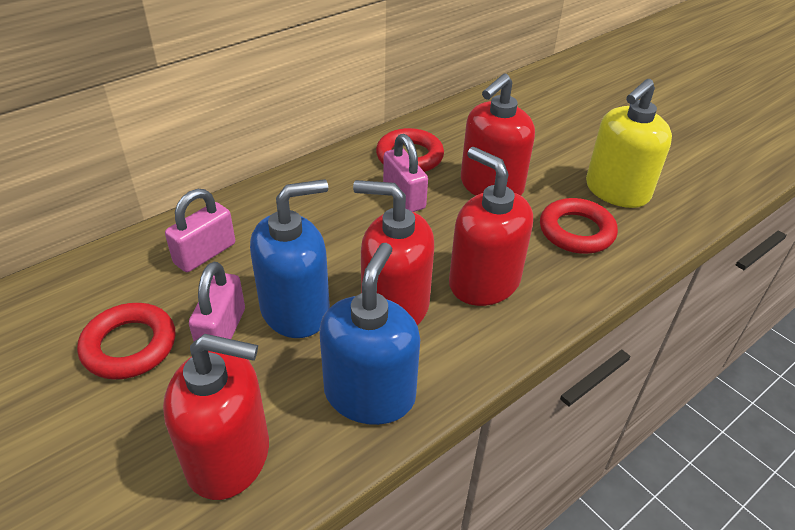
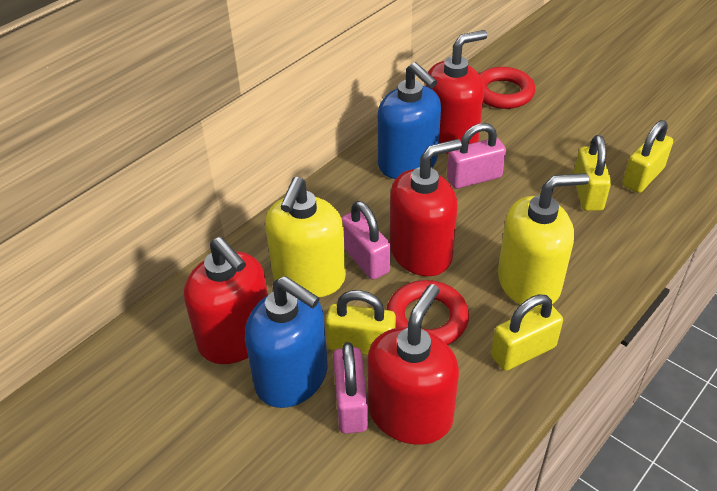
red ring: 3 -> 2
yellow padlock: 0 -> 4
yellow soap dispenser: 1 -> 2

